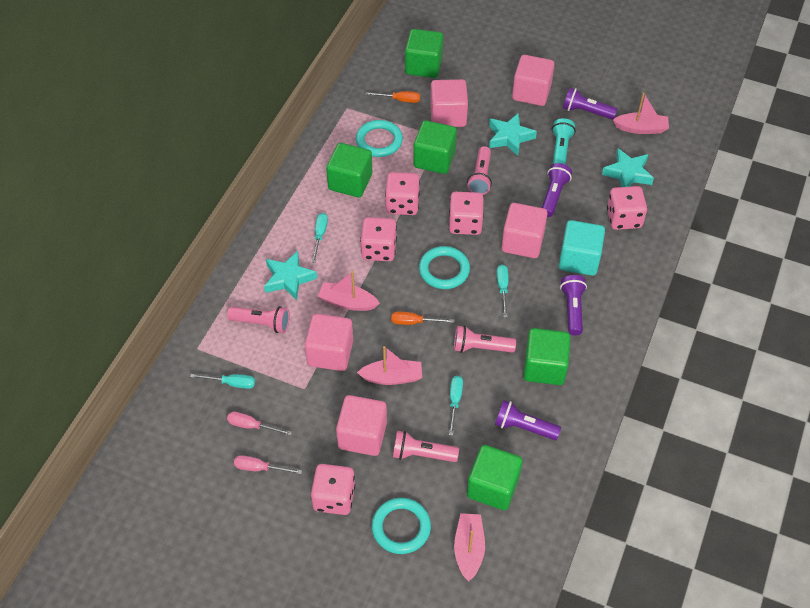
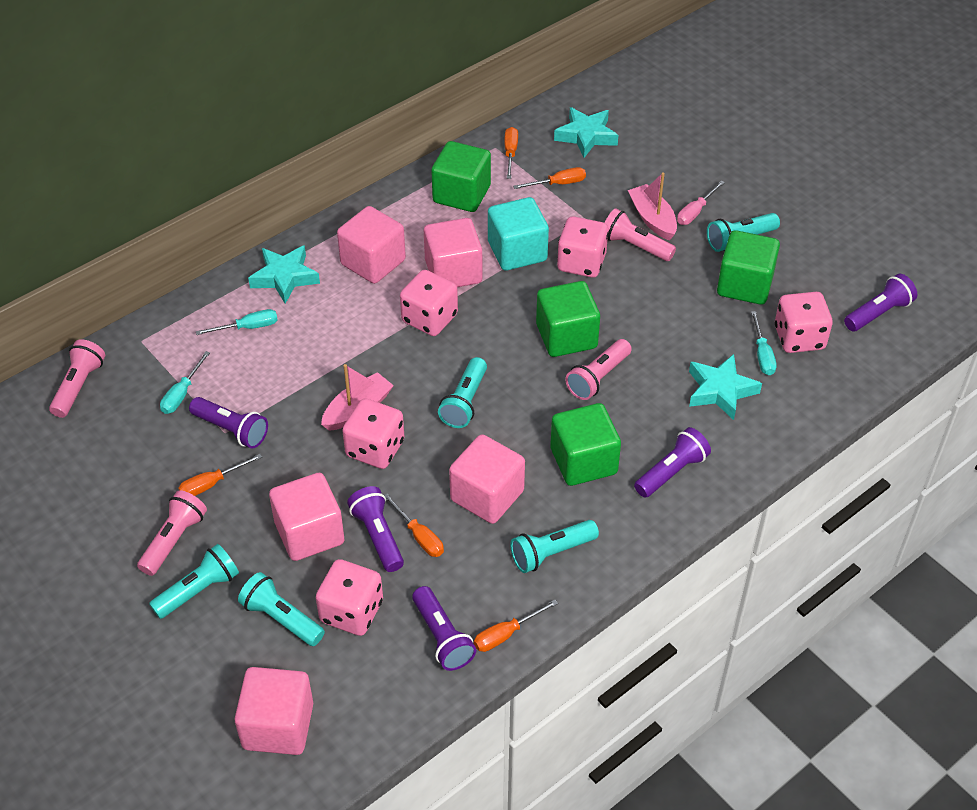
green cube: 5 -> 4
orange screwdriver: 2 -> 5
pink boat: 4 -> 2
pink screwdriver: 2 -> 1
purple flashlight: 4 -> 5
turquoise flashlight: 1 -> 5
turquoise ring: 3 -> 0
turquoise screwdriver: 4 -> 3

